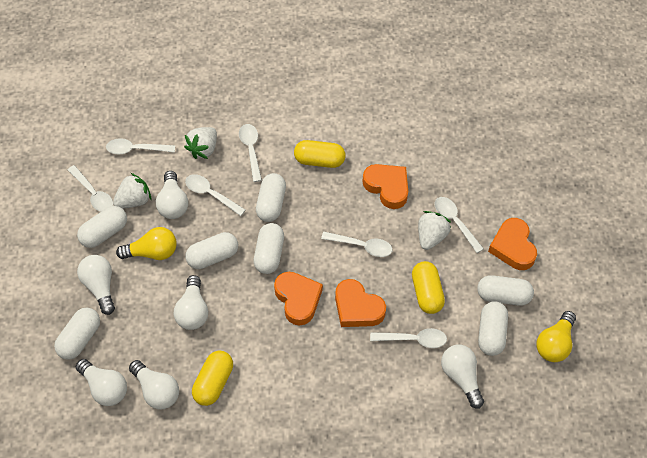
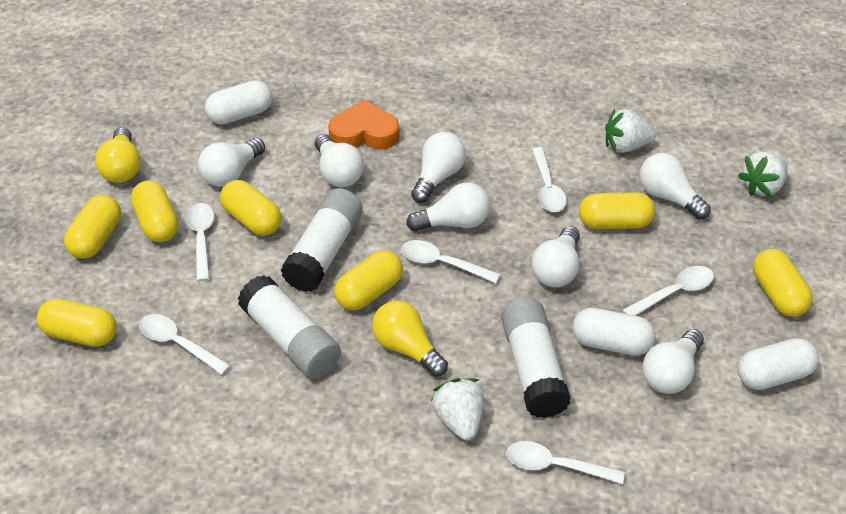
orange heart: 4 -> 1
white capsule: 7 -> 3
white glue stick: 0 -> 3
white light bulb: 6 -> 7
white spoon: 7 -> 6
yellow capsule: 3 -> 7

